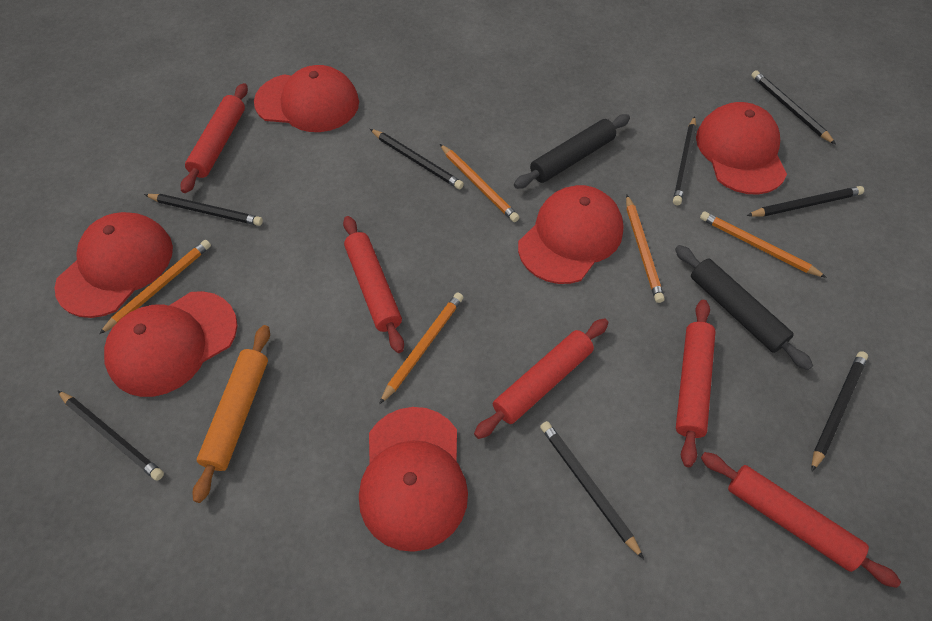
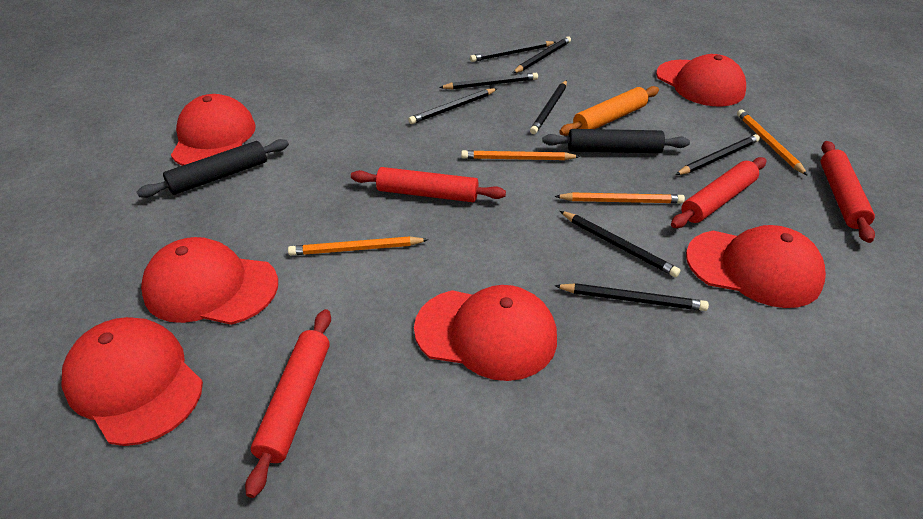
orange pencil: 5 -> 4
red rolling pin: 5 -> 4

